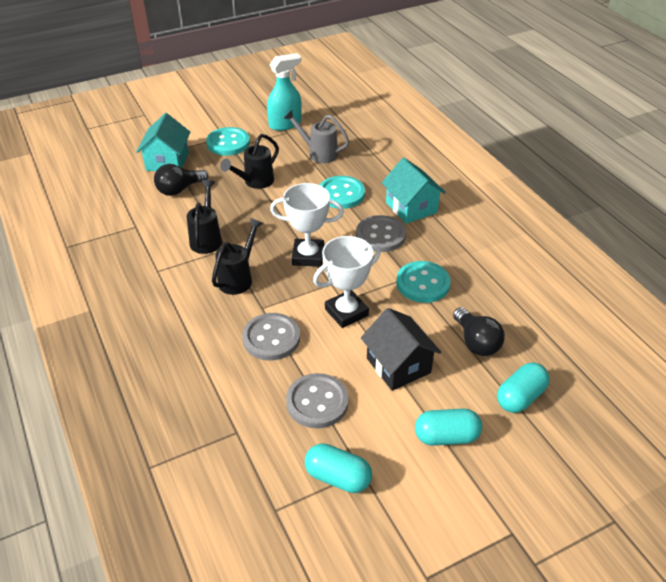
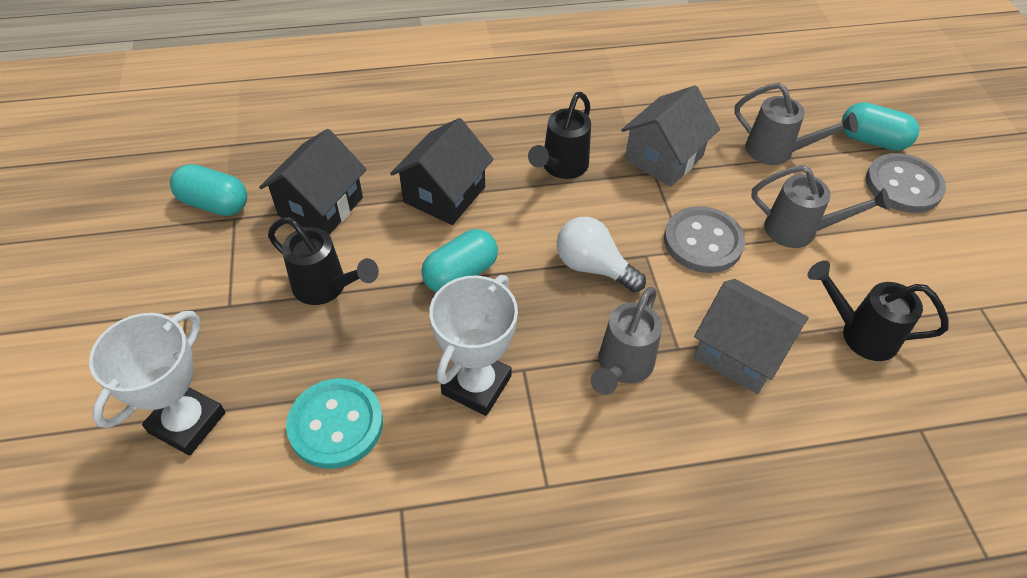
black house: 1 -> 2
black light bulb: 2 -> 0
grey button: 3 -> 2
grey house: 0 -> 2
grey watering can: 1 -> 3
turquoise button: 3 -> 1
turquoise house: 2 -> 0
turquoise spray bottle: 1 -> 0
white light bulb: 0 -> 1

